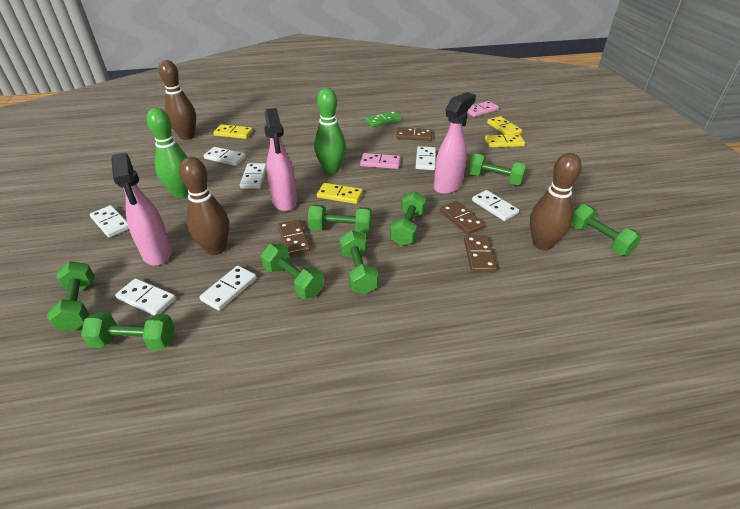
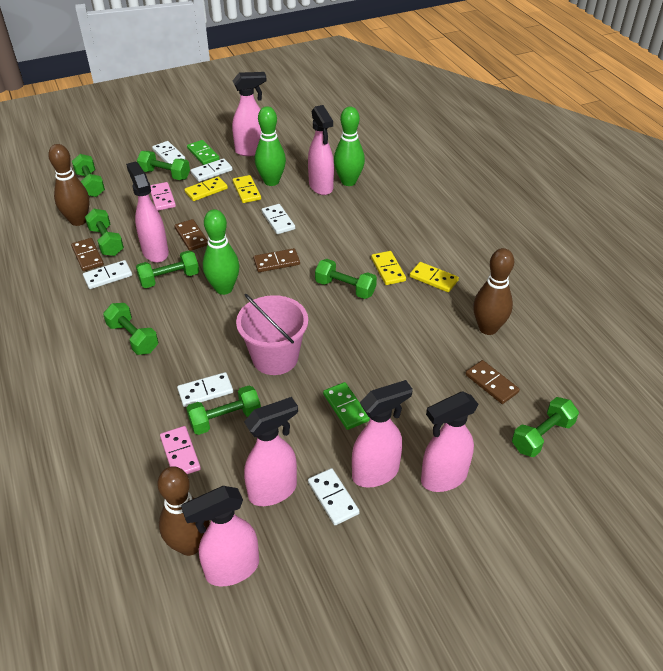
green bowling pin: 2 -> 3
green domino: 1 -> 2
pink bucket: 0 -> 1
pink spray bottle: 3 -> 7
white domino: 7 -> 6

